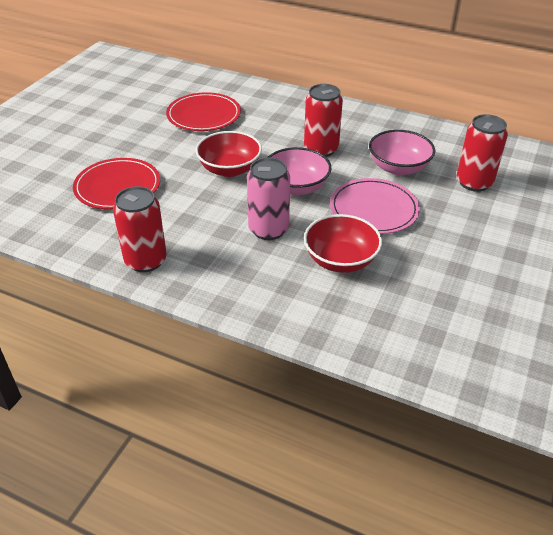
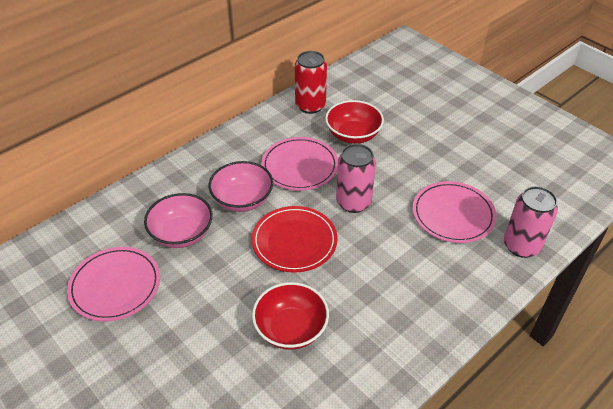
pink can: 1 -> 2
pink plate: 1 -> 3
red can: 3 -> 1
red plate: 2 -> 1

